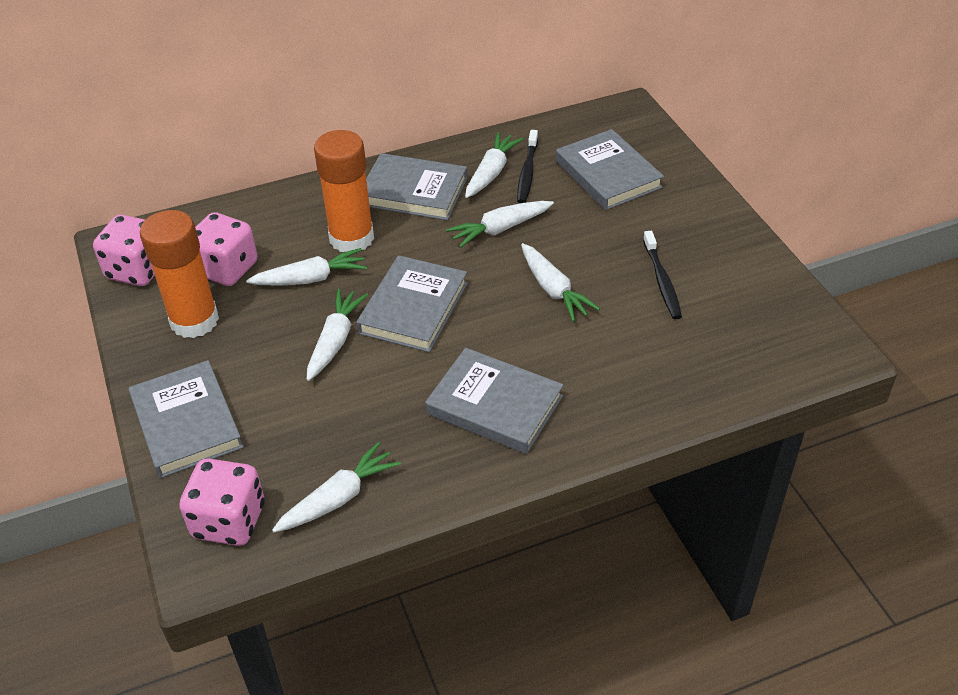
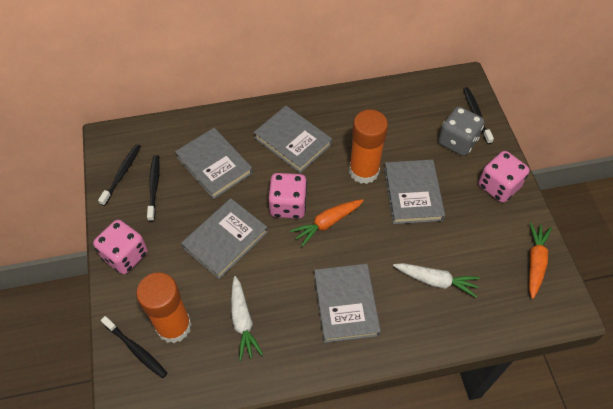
black toothbrush: 2 -> 4
grey dice: 0 -> 1
orange carrot: 0 -> 2
white carrot: 6 -> 2

